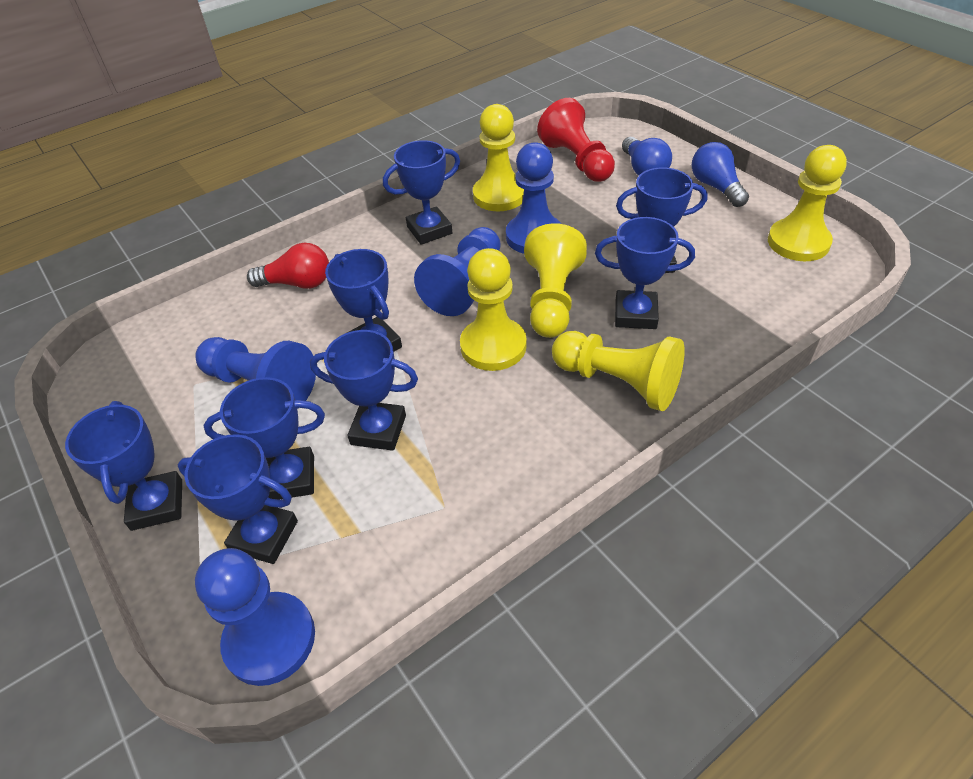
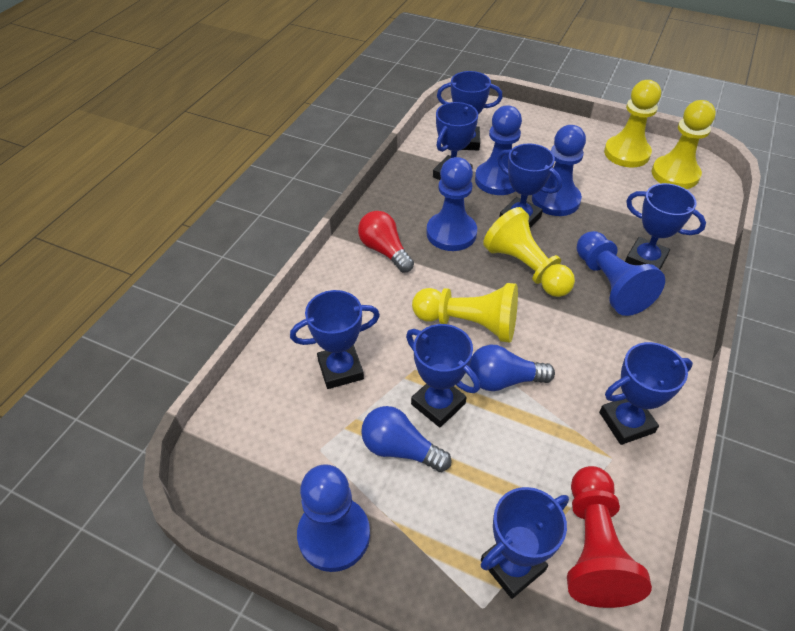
blue pawn: 4 -> 5
yellow pawn: 5 -> 4

